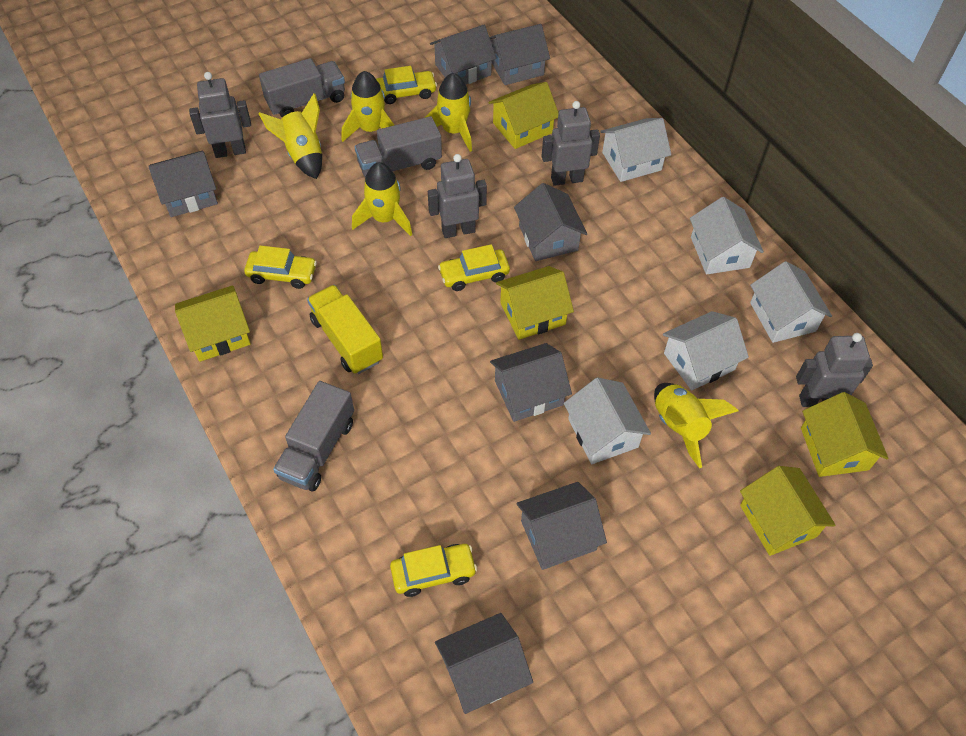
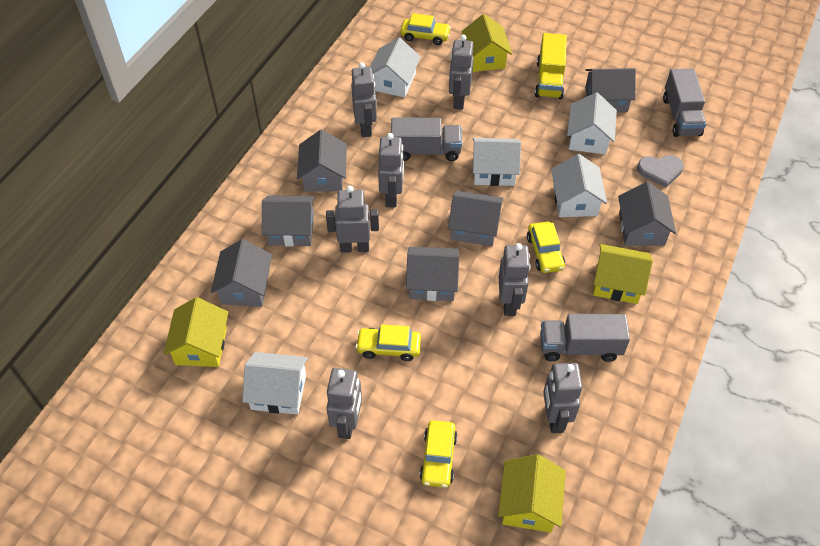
grey heart: 0 -> 1
grey robot: 4 -> 7
yellow house: 5 -> 4
yellow rocket: 5 -> 0

